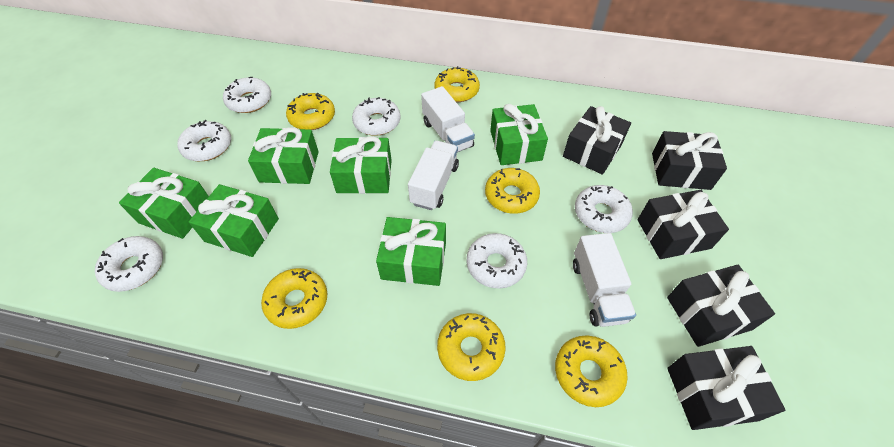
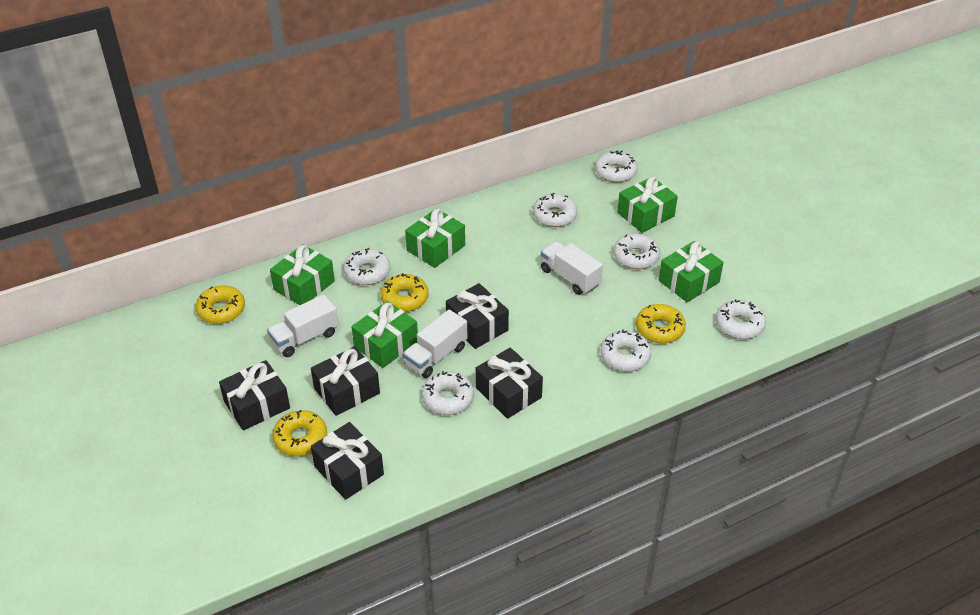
green gift: 6 -> 5
white donut: 6 -> 7
yellow donut: 6 -> 4

